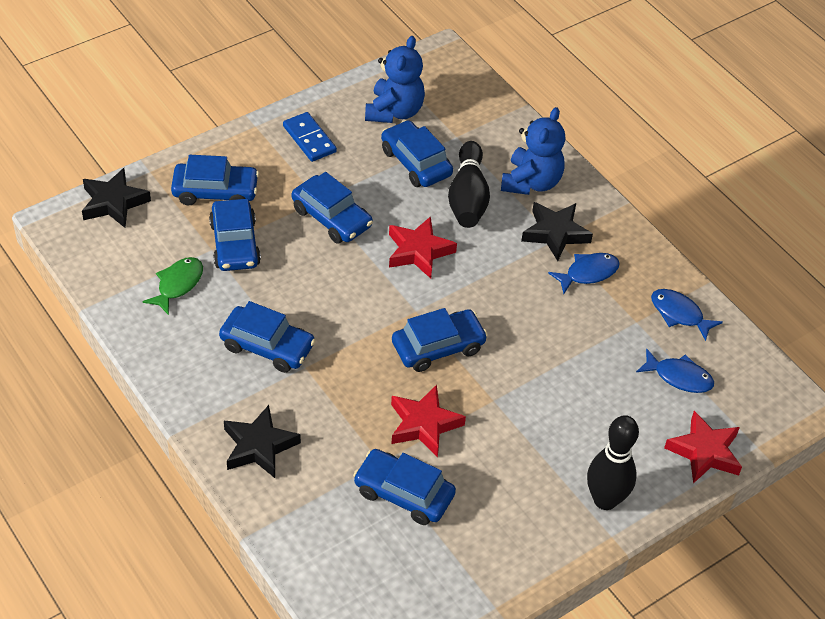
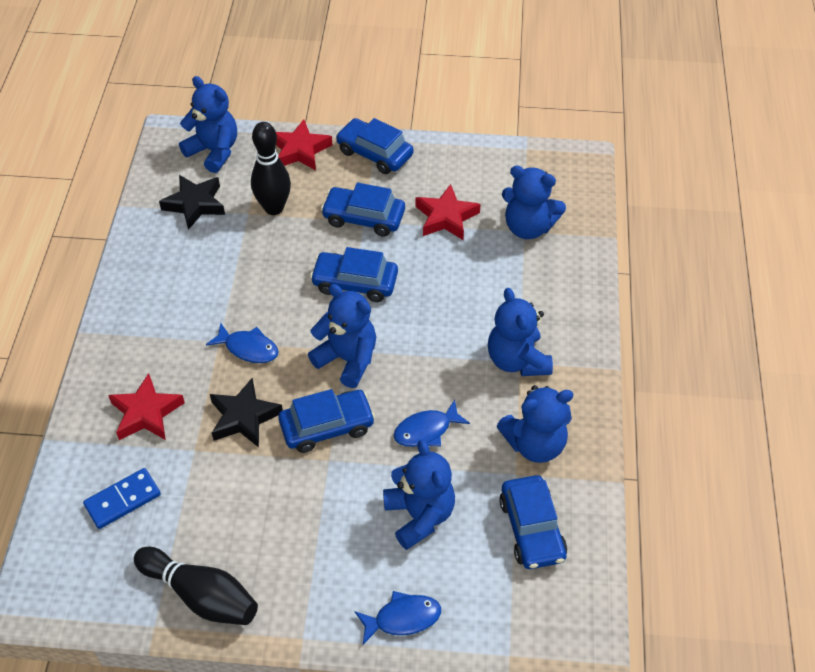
black star: 3 -> 2
blue car: 7 -> 5
blue teddy bear: 2 -> 6
green fish: 1 -> 0

